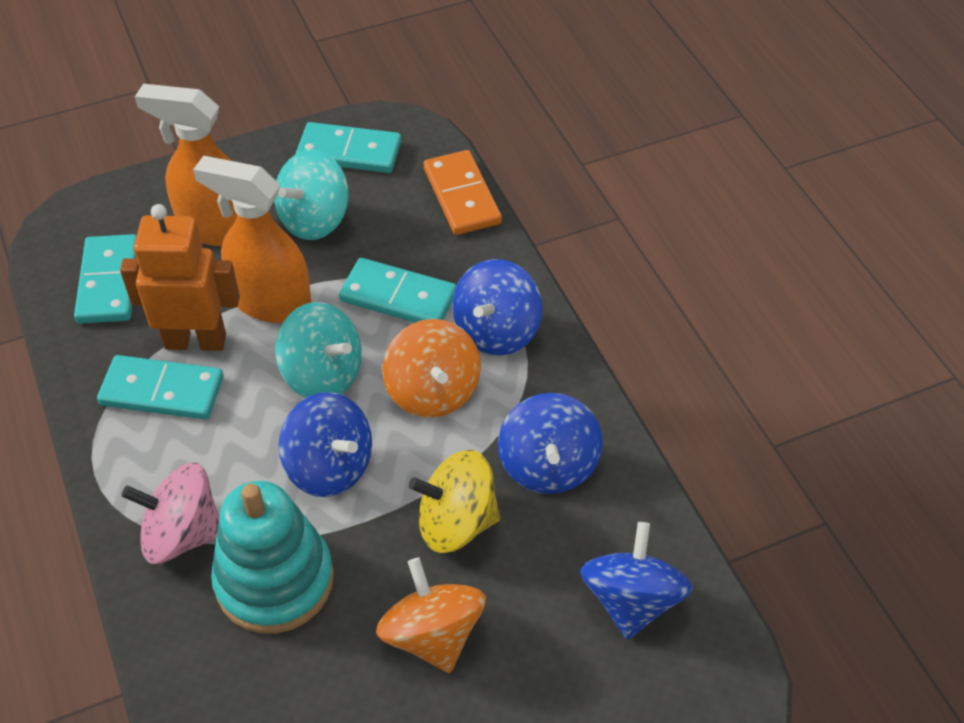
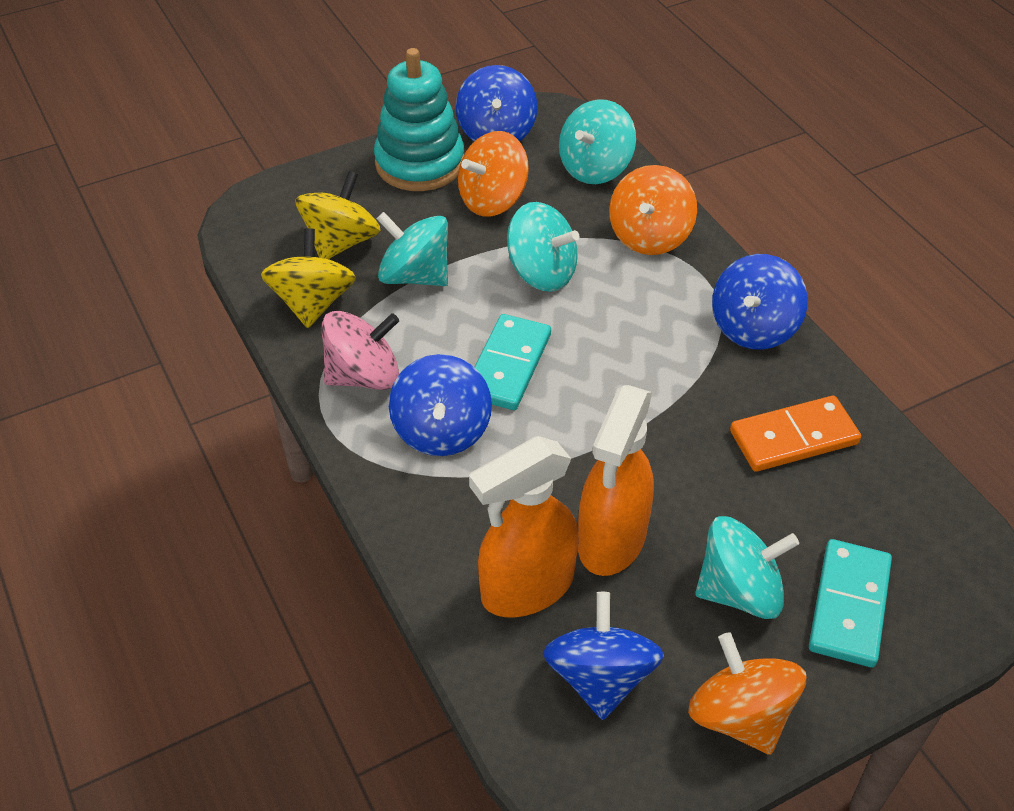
orange robot: 1 -> 0
orange spinning top: 2 -> 3
turquoise domino: 4 -> 2
turquoise spinning top: 2 -> 4
yellow spinning top: 1 -> 2

